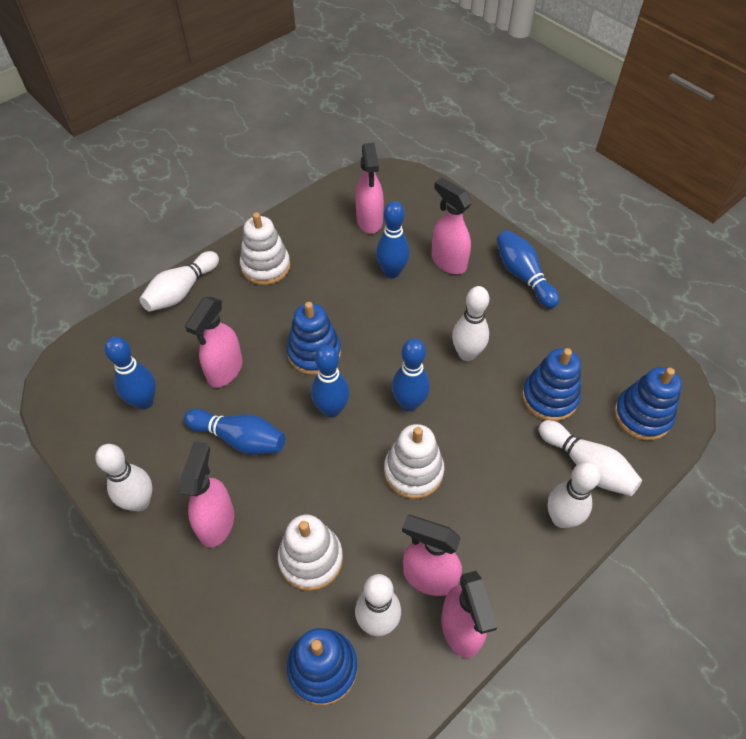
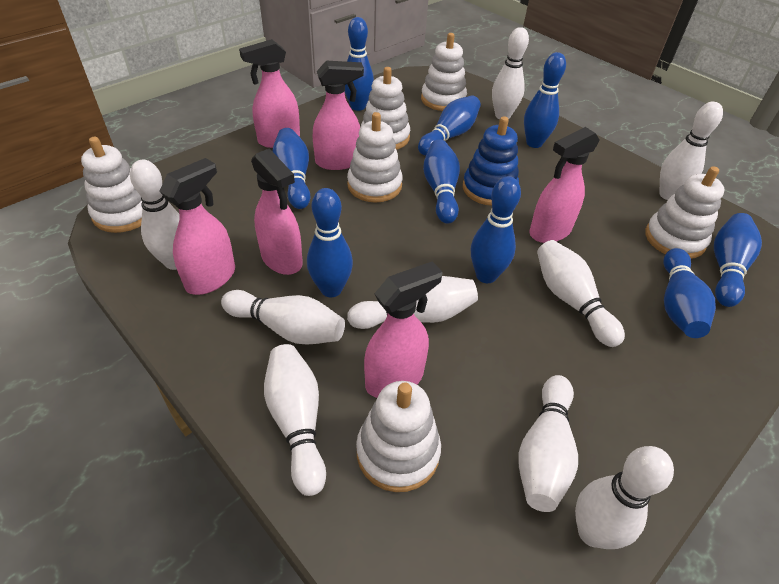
blue bowling pin: 6 -> 9
blue stacking toy: 4 -> 1
white bowling pin: 6 -> 9
white stacking toy: 3 -> 6

